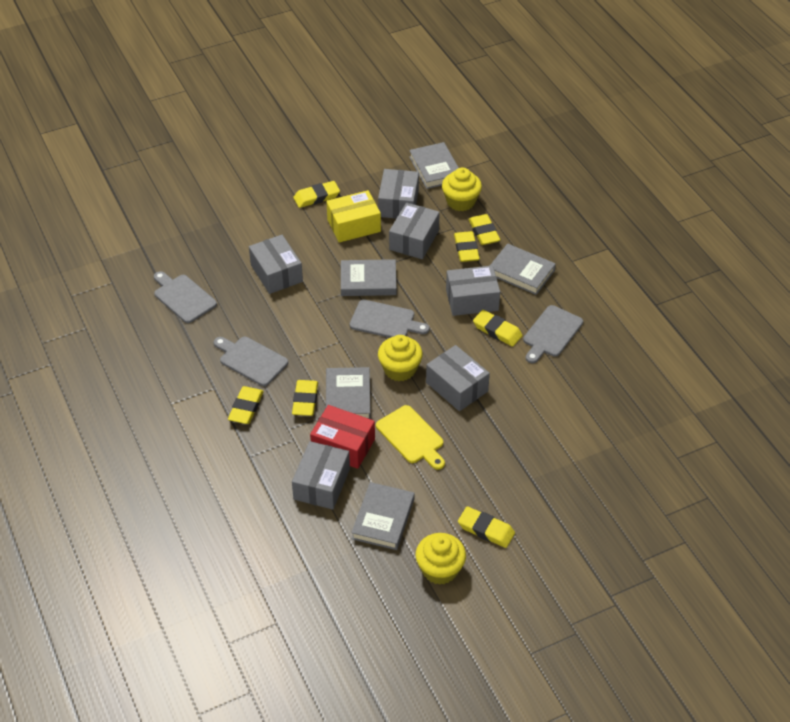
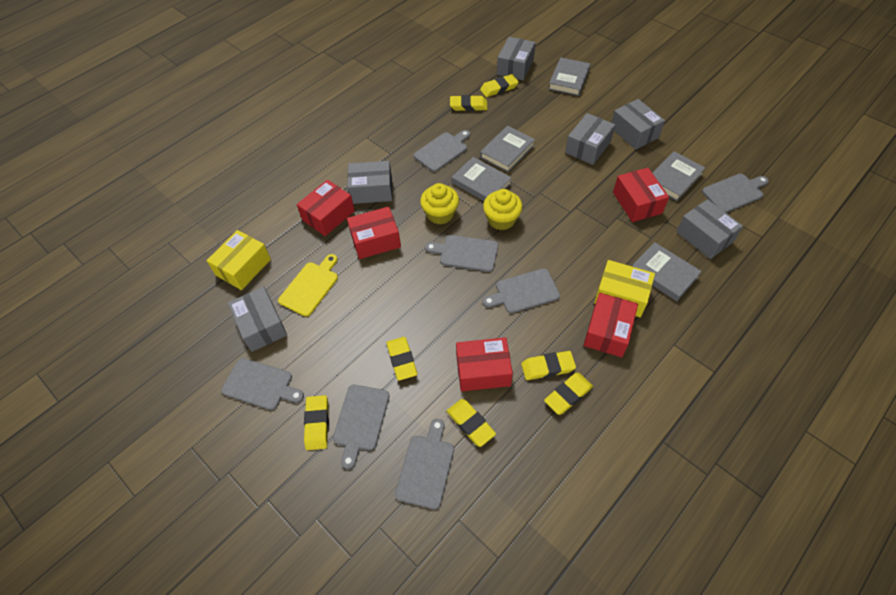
grey cutting board: 4 -> 7
red box: 1 -> 5
yellow box: 1 -> 2
yellow cupcake: 3 -> 2

